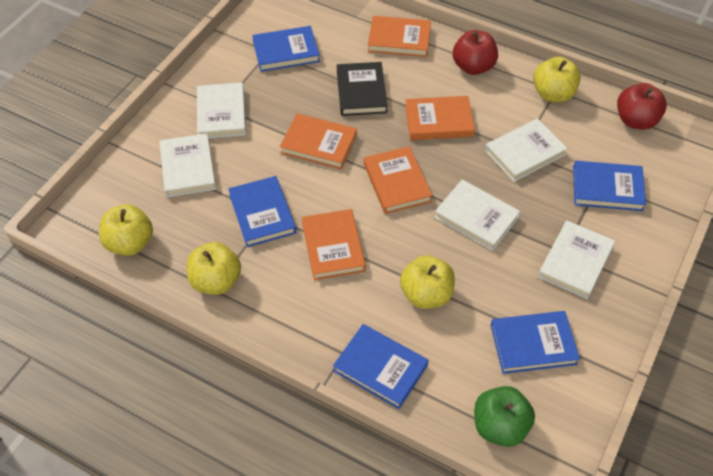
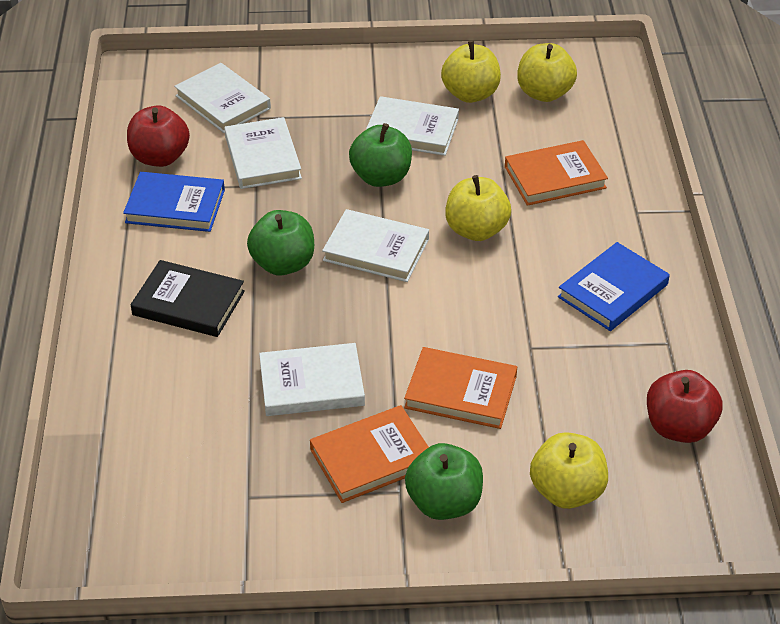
blue book: 5 -> 2
green apple: 1 -> 3
orange book: 5 -> 3

